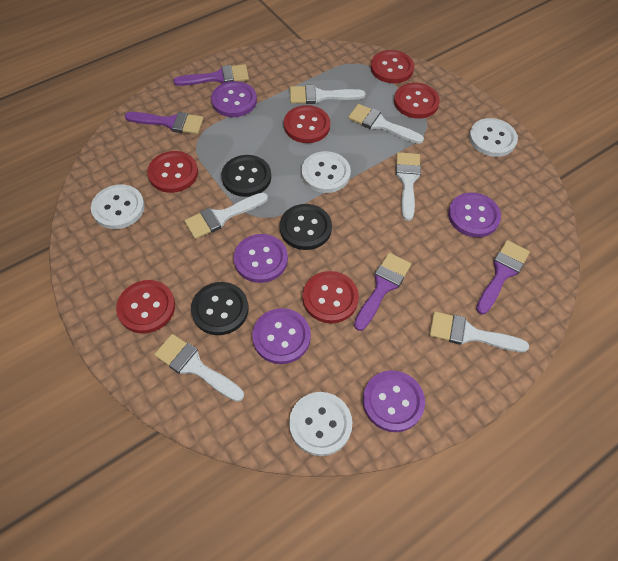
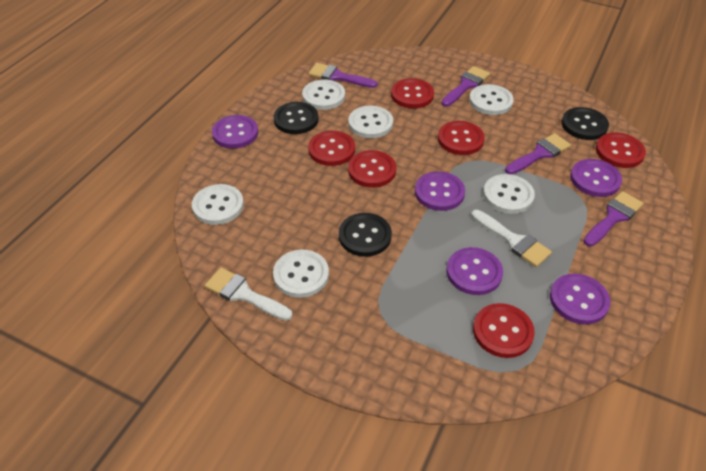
white brush: 6 -> 2
white button: 4 -> 6

